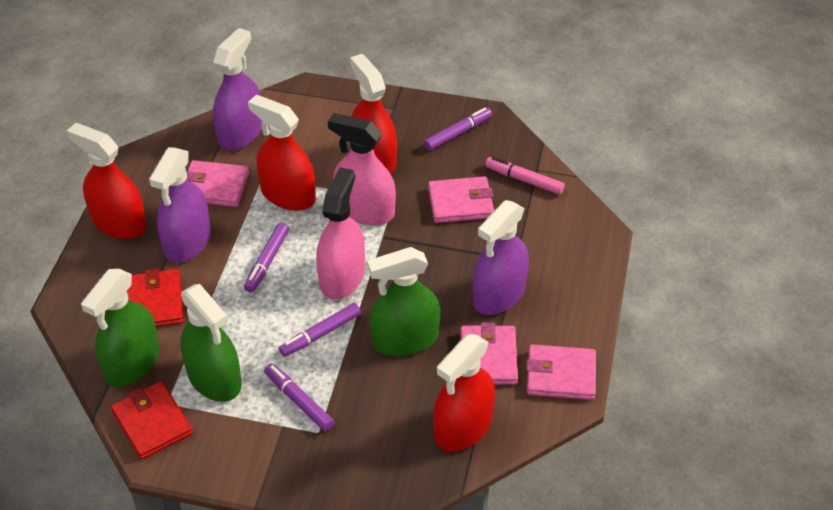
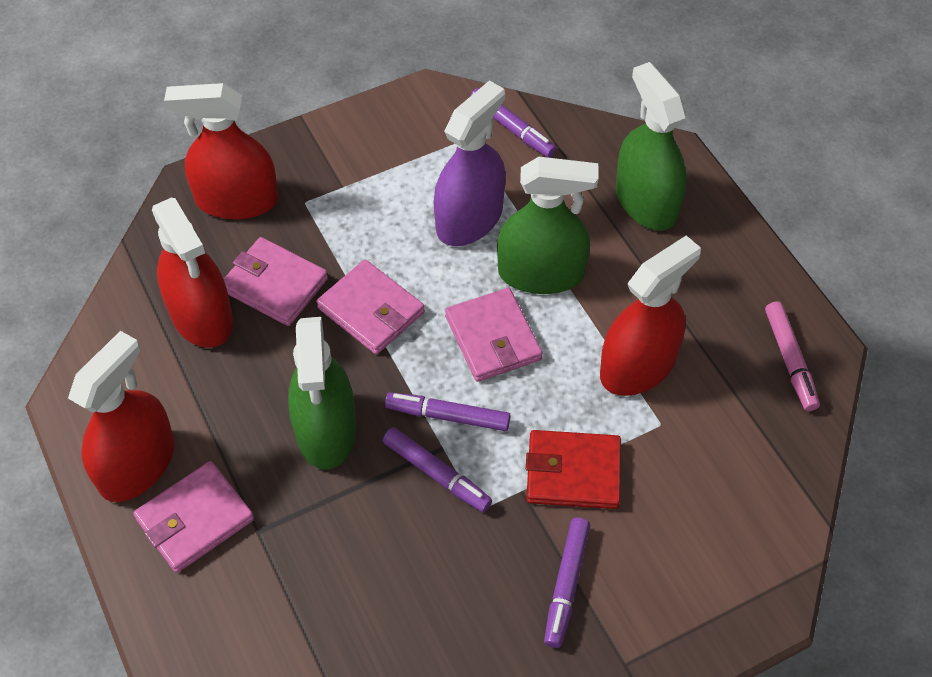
pink spray bottle: 2 -> 0
purple spray bottle: 3 -> 1
red wallet: 2 -> 1

